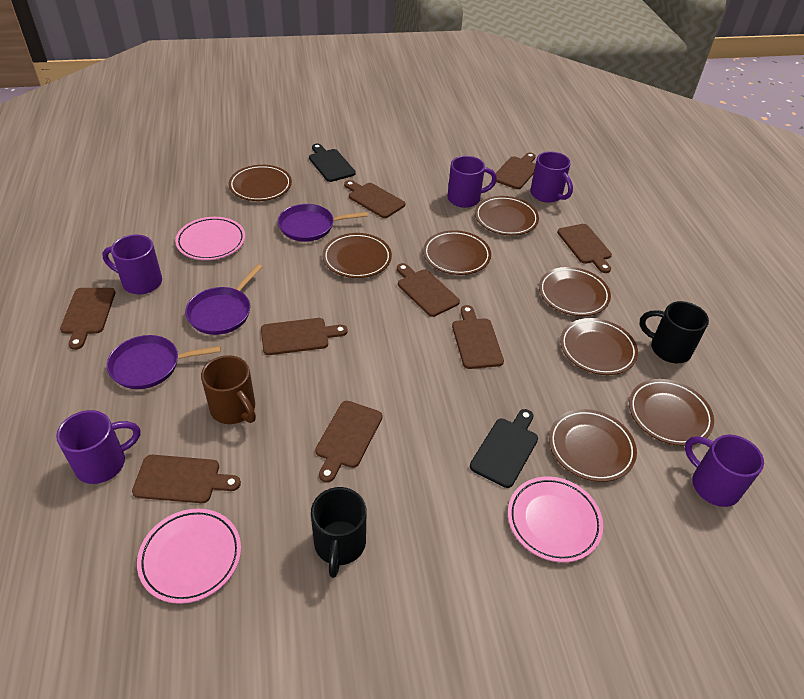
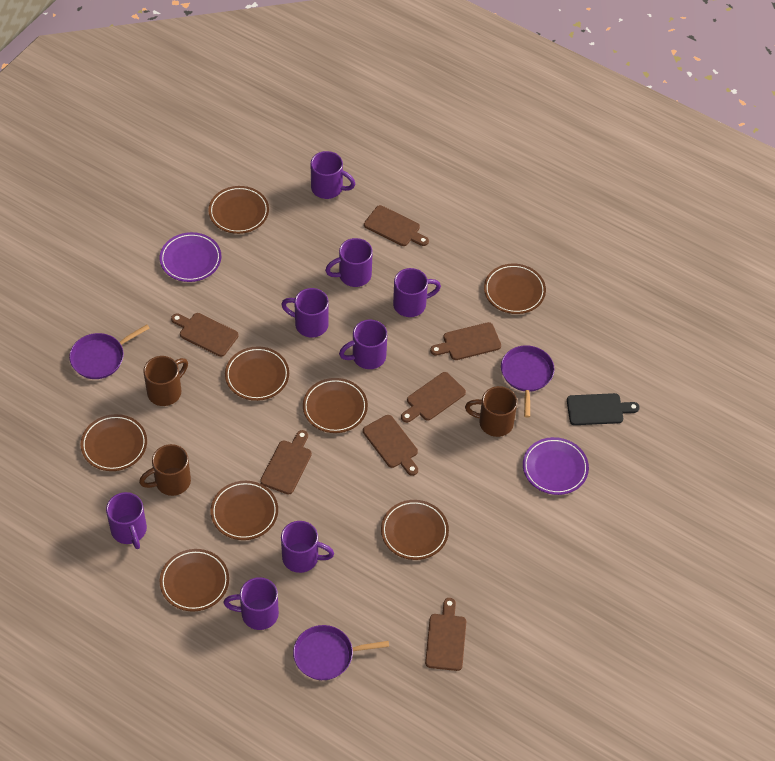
black cutting board: 2 -> 1
black mug: 2 -> 0
brown cutting board: 9 -> 7
brown mug: 1 -> 3
pink plate: 3 -> 0
purple mug: 5 -> 8
purple plate: 0 -> 2

